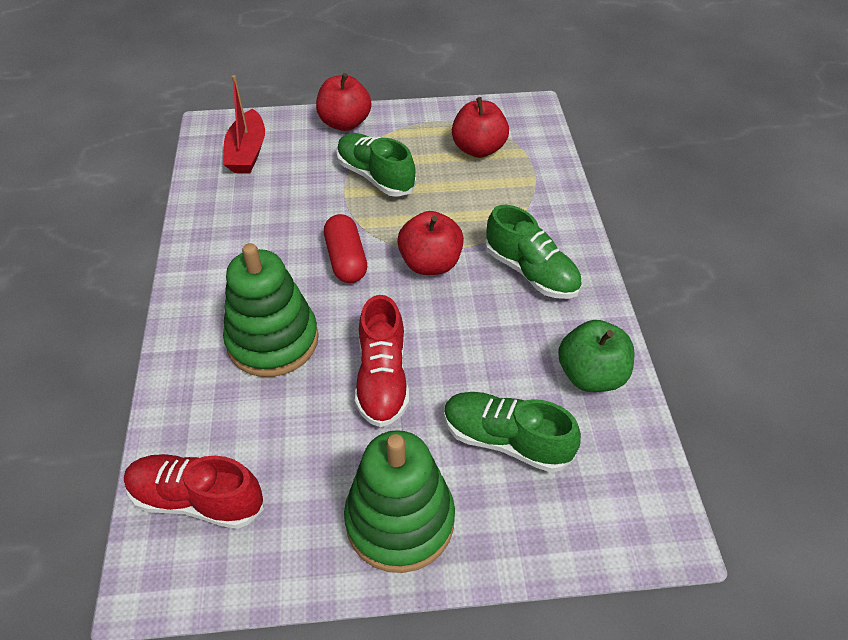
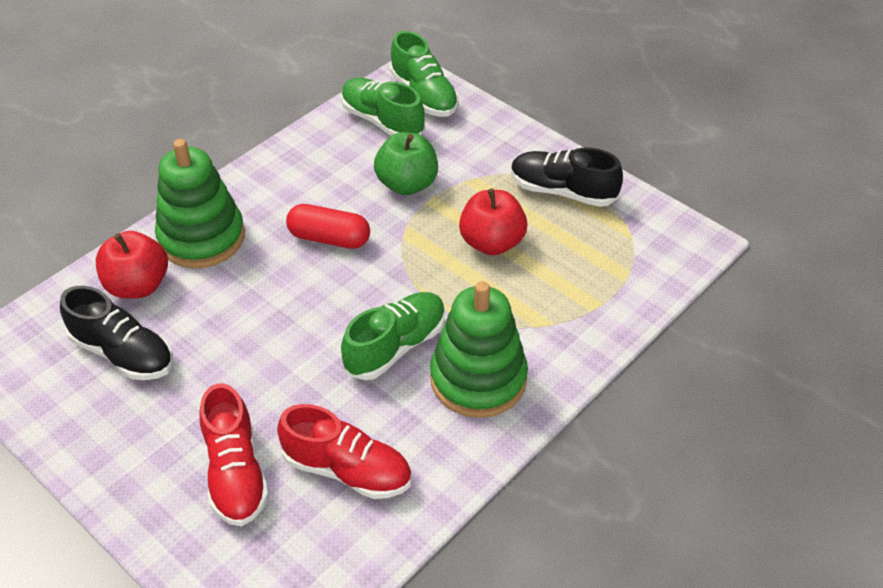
black shoe: 0 -> 2
red apple: 3 -> 2
red boat: 1 -> 0

